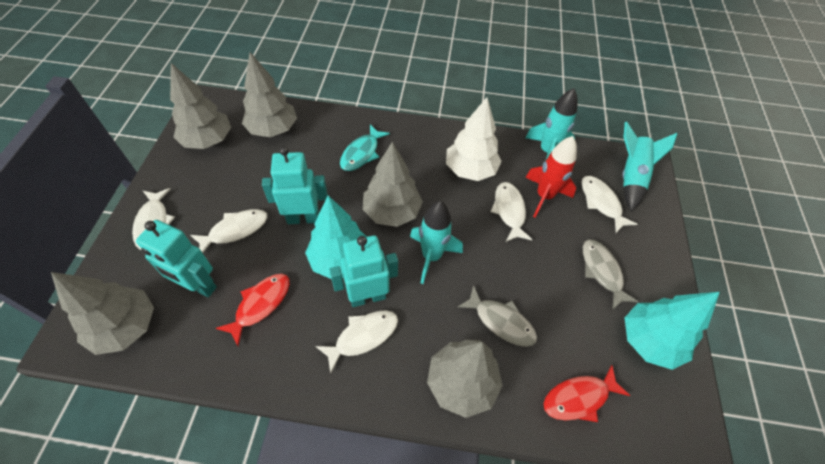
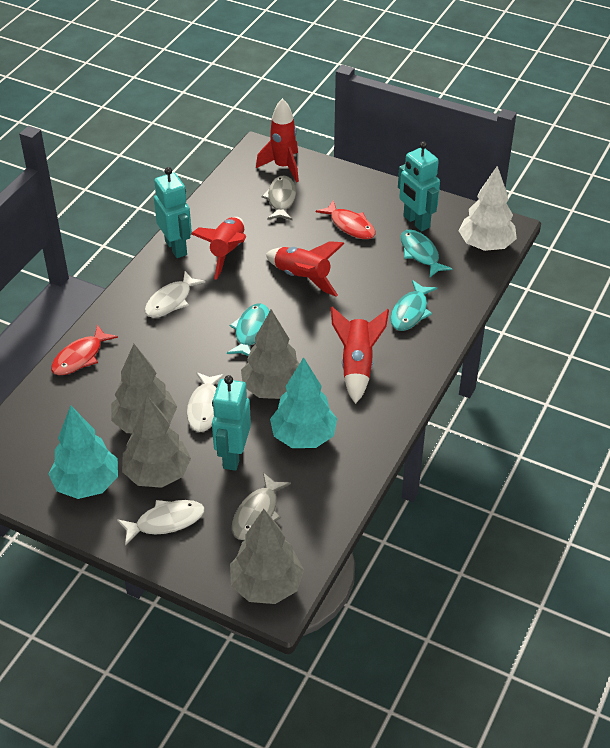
grey tree: 5 -> 4
red rocket: 1 -> 4
turquoise fish: 1 -> 3
turquoise rocket: 3 -> 0
white fish: 5 -> 3

